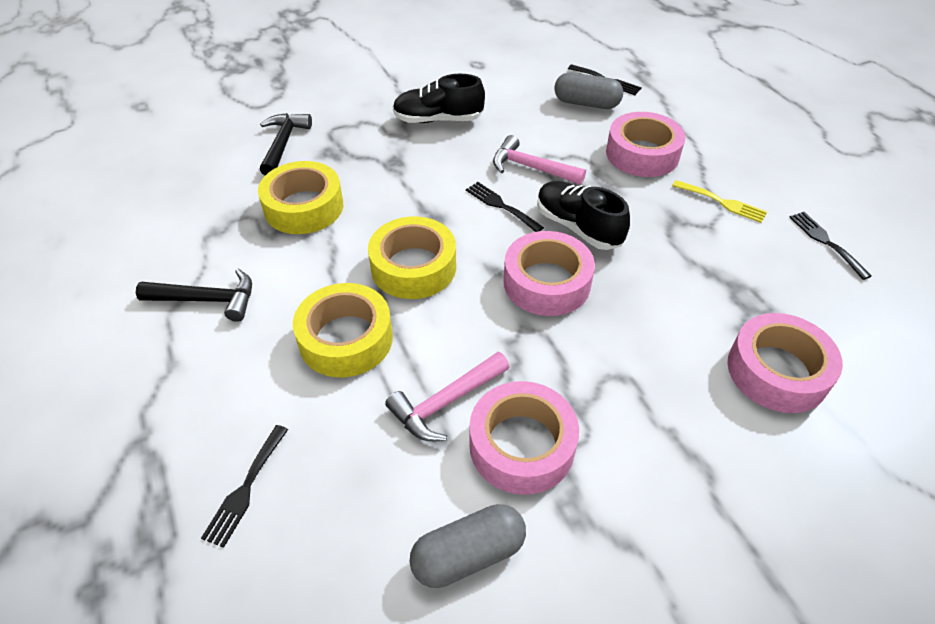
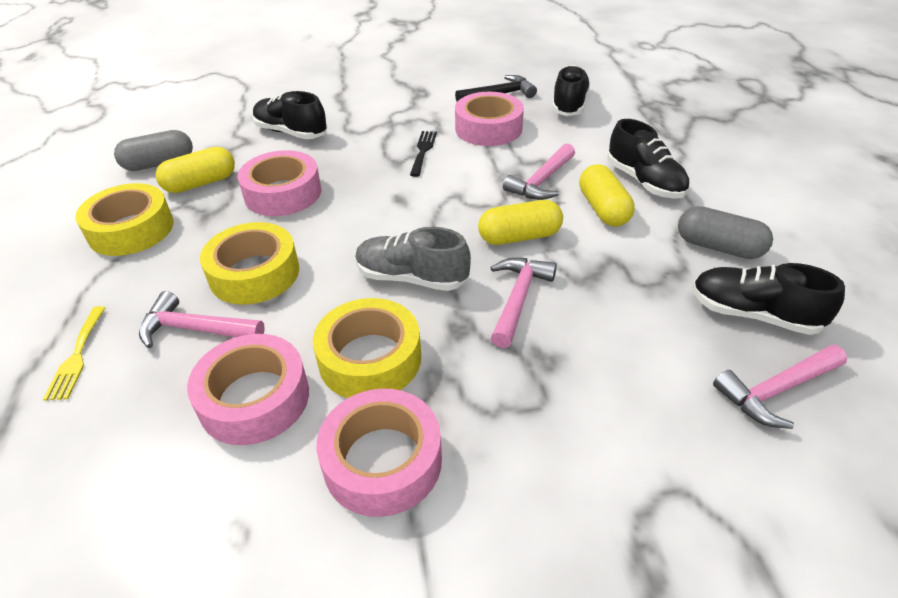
black fork: 4 -> 1
black hammer: 2 -> 1
black shoe: 2 -> 4
grey shoe: 0 -> 1
pink hammer: 2 -> 4
yellow capsule: 0 -> 3

